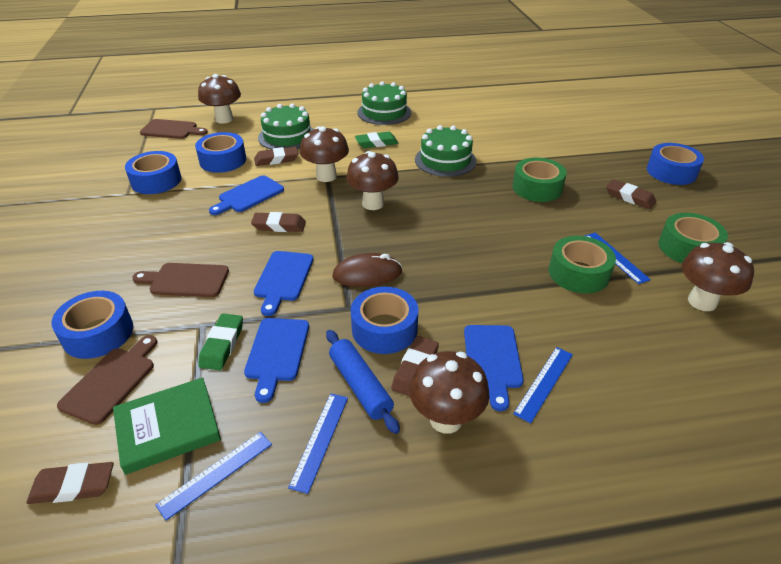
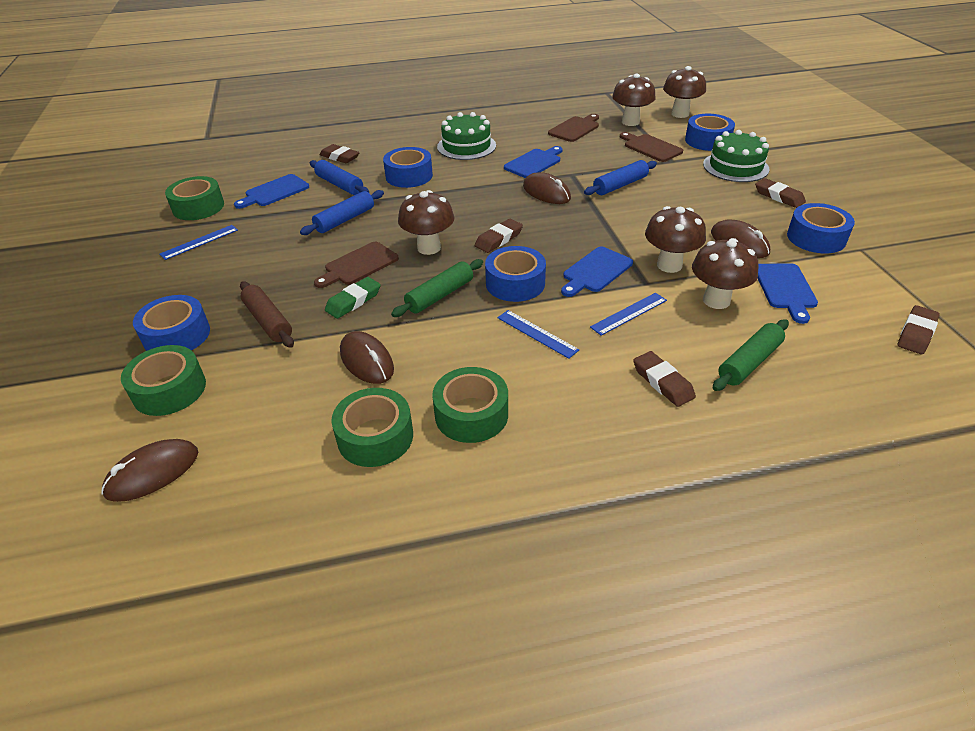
blue rolling pin: 1 -> 3
blue ruler: 4 -> 3
brown mouse: 1 -> 4
brown rolling pin: 0 -> 1
green book: 1 -> 0
green cake: 3 -> 2
green eraser: 2 -> 1
green rolling pin: 0 -> 2
green tape: 3 -> 4

